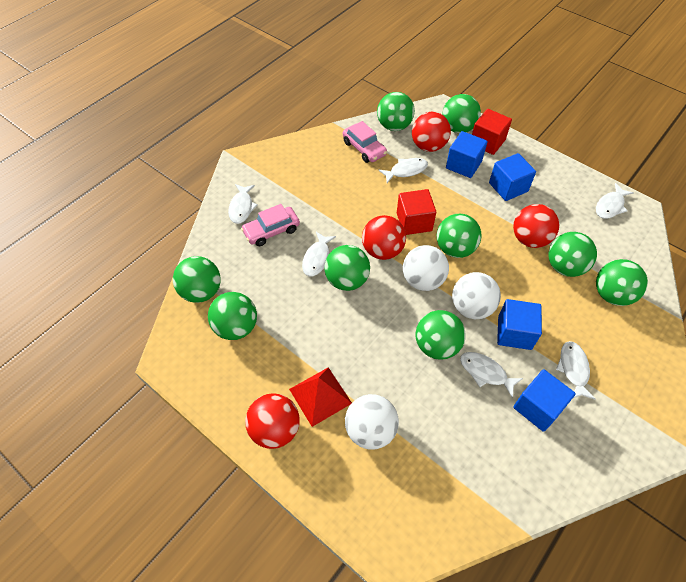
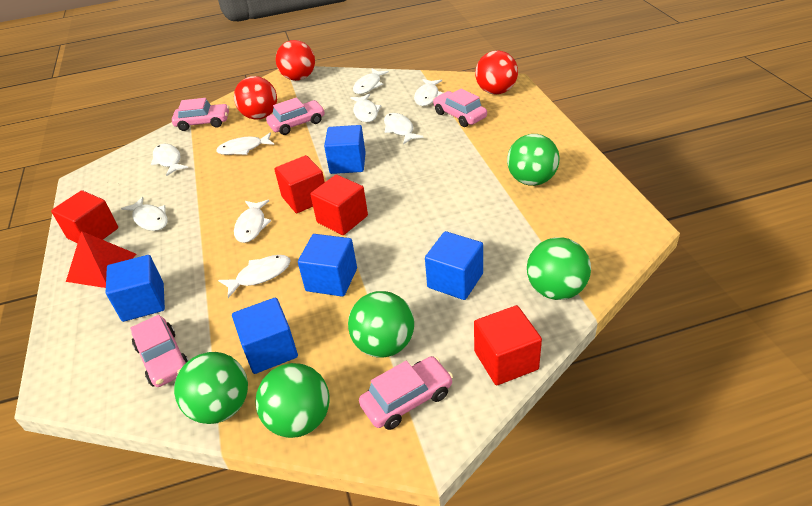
blue cube: 4 -> 5
green ball: 9 -> 5
pink car: 2 -> 5
red ball: 4 -> 3
red cube: 2 -> 4
white ball: 3 -> 0
white fish: 6 -> 9

